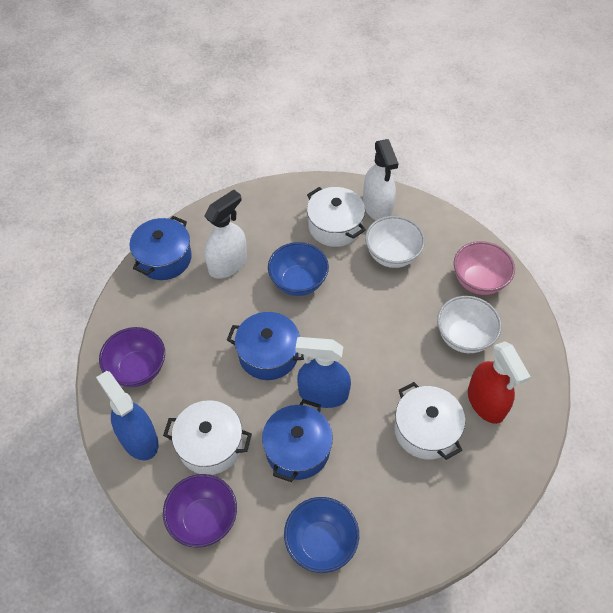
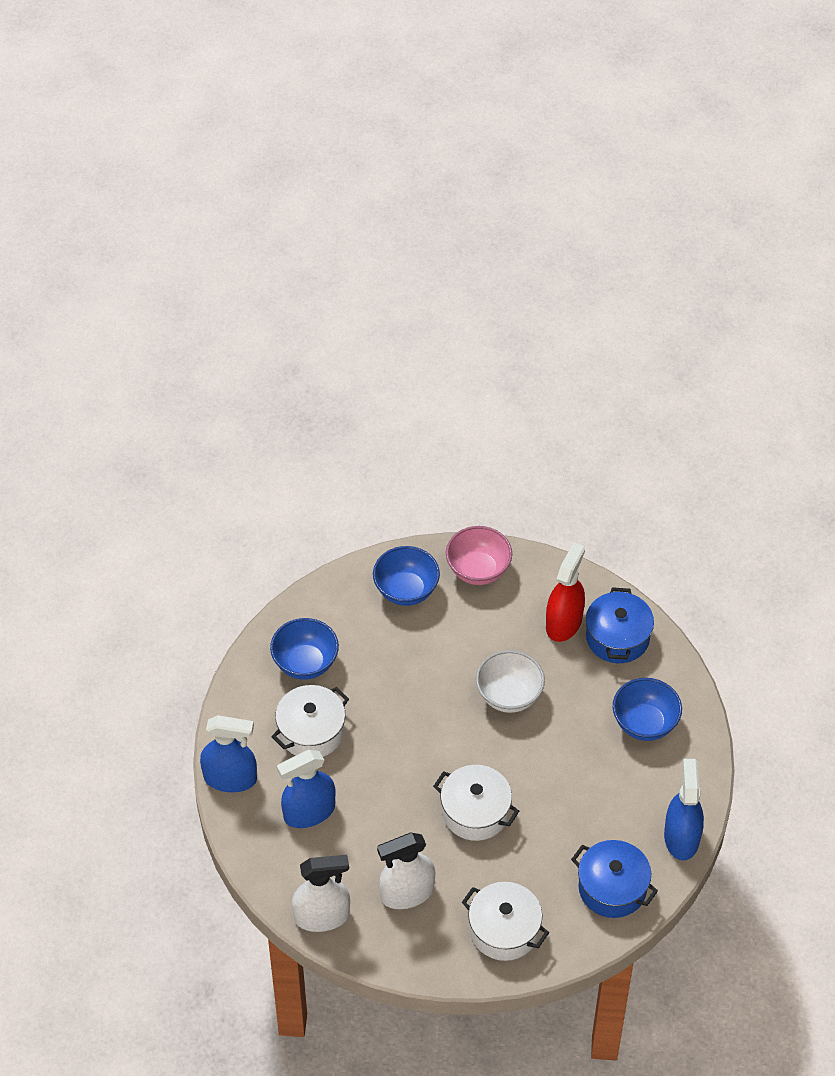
blue bowl: 2 -> 3
blue pot: 3 -> 2
blue spray bottle: 2 -> 3
purple bowl: 2 -> 0
white bowl: 2 -> 1

